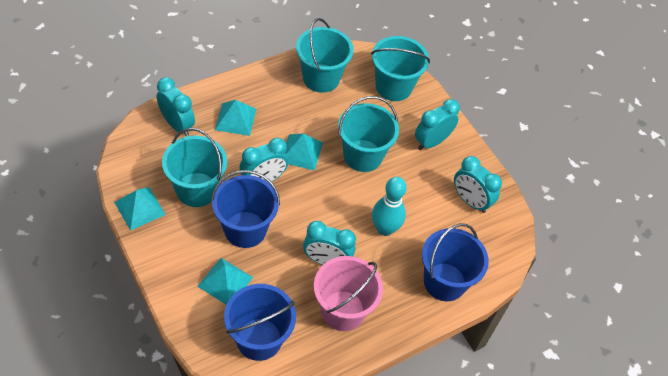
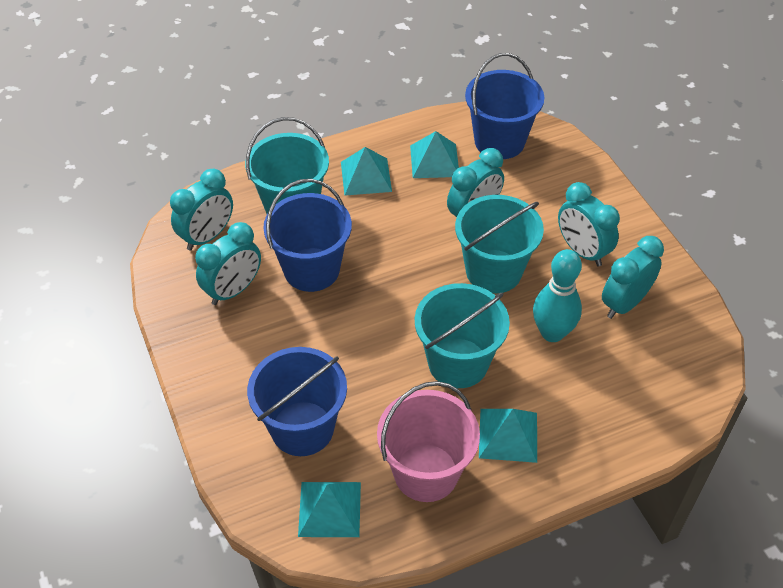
turquoise bucket: 4 -> 3

